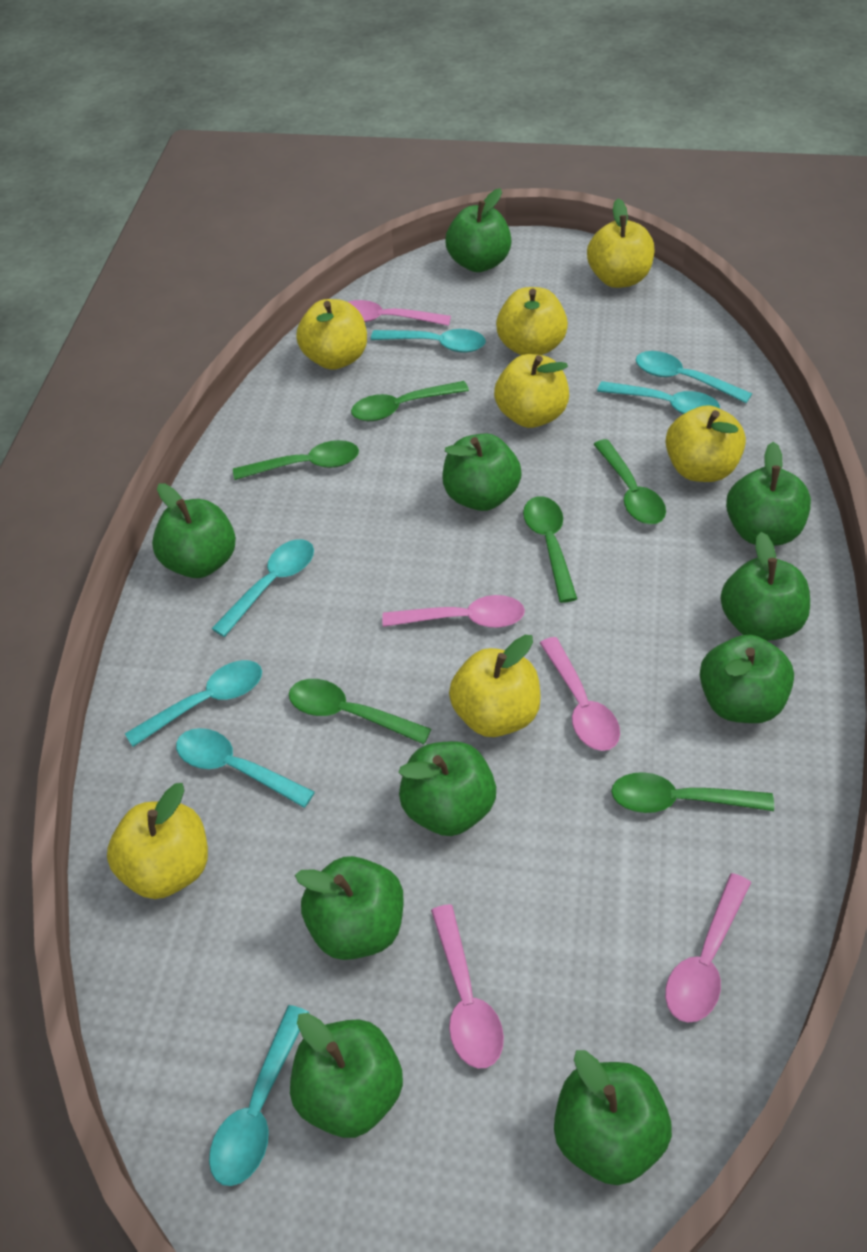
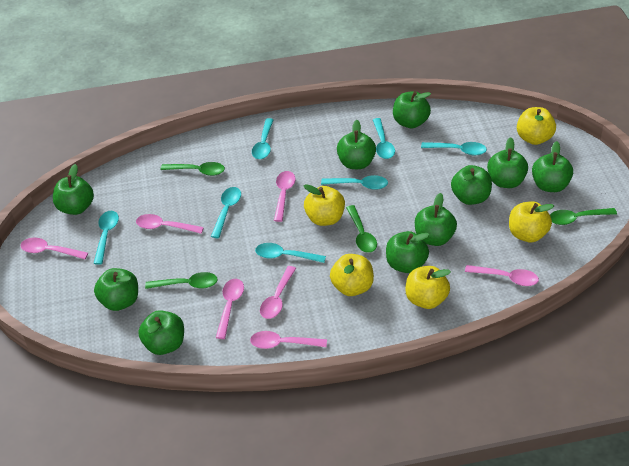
green spoon: 6 -> 4
pink spoon: 5 -> 7
yellow apple: 7 -> 5

